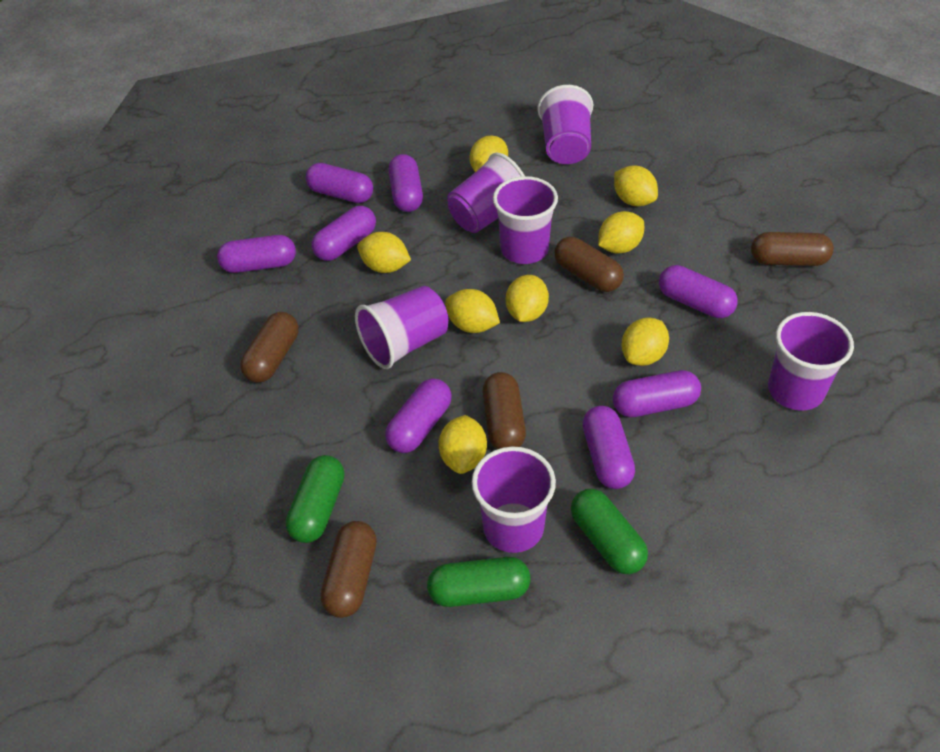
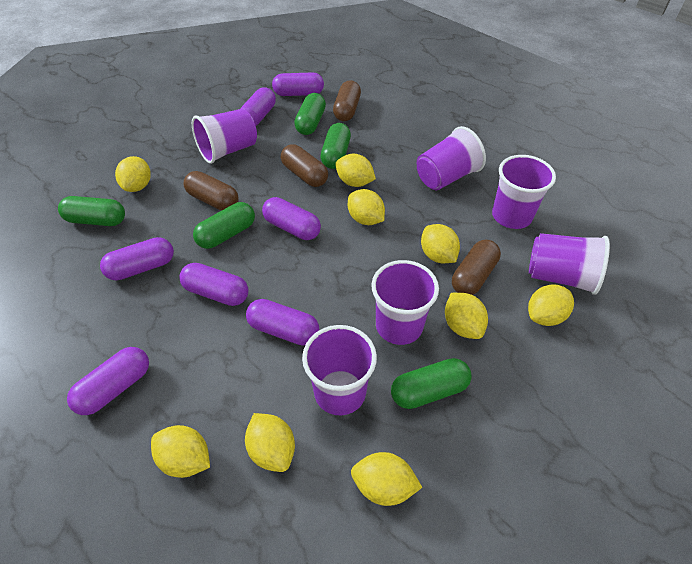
brown capsule: 5 -> 4
green capsule: 3 -> 5
purple capsule: 8 -> 7
yellow lemon: 8 -> 9

